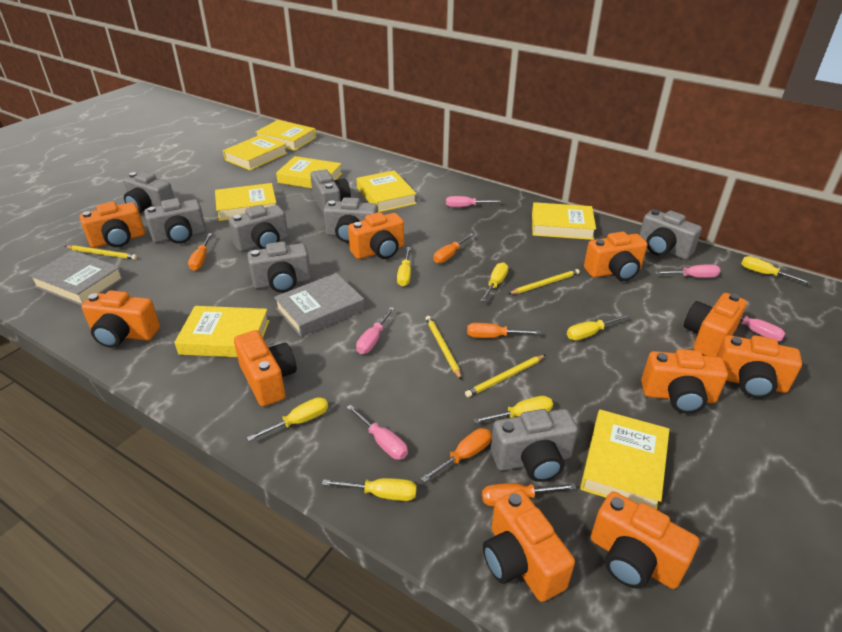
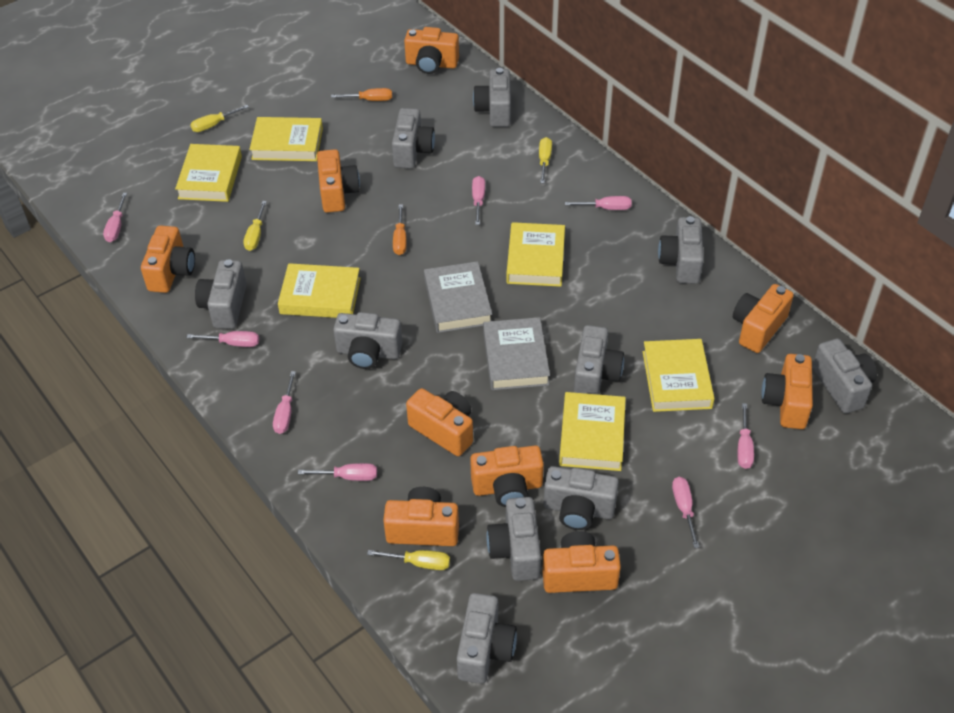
grey camera: 8 -> 10
orange camera: 10 -> 9
orange screwdriver: 5 -> 2
pink screwdriver: 5 -> 8
yellow book: 8 -> 6
yellow pencil: 4 -> 0
yellow screwdriver: 7 -> 4

